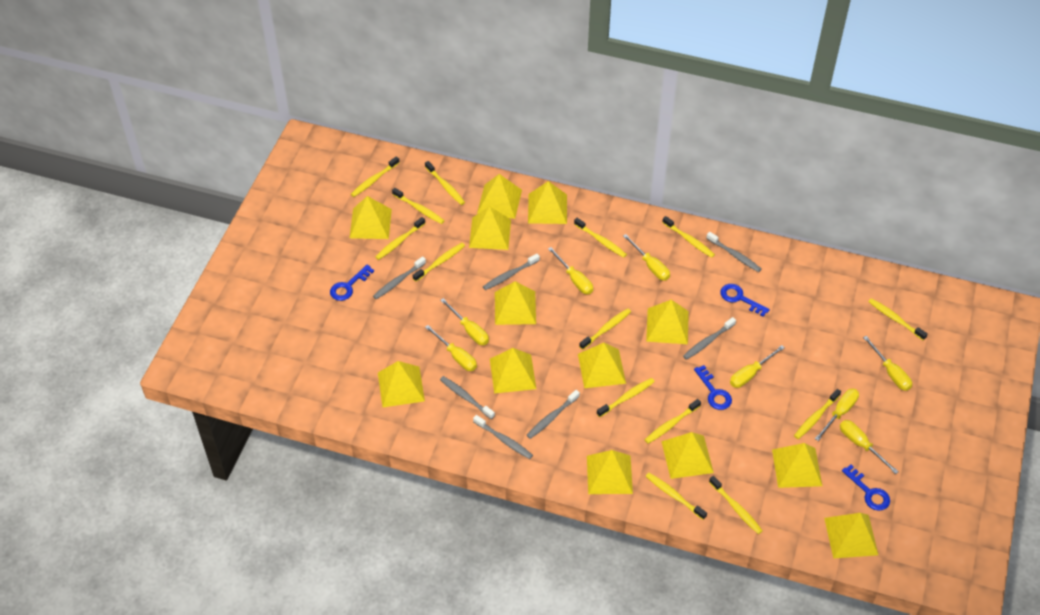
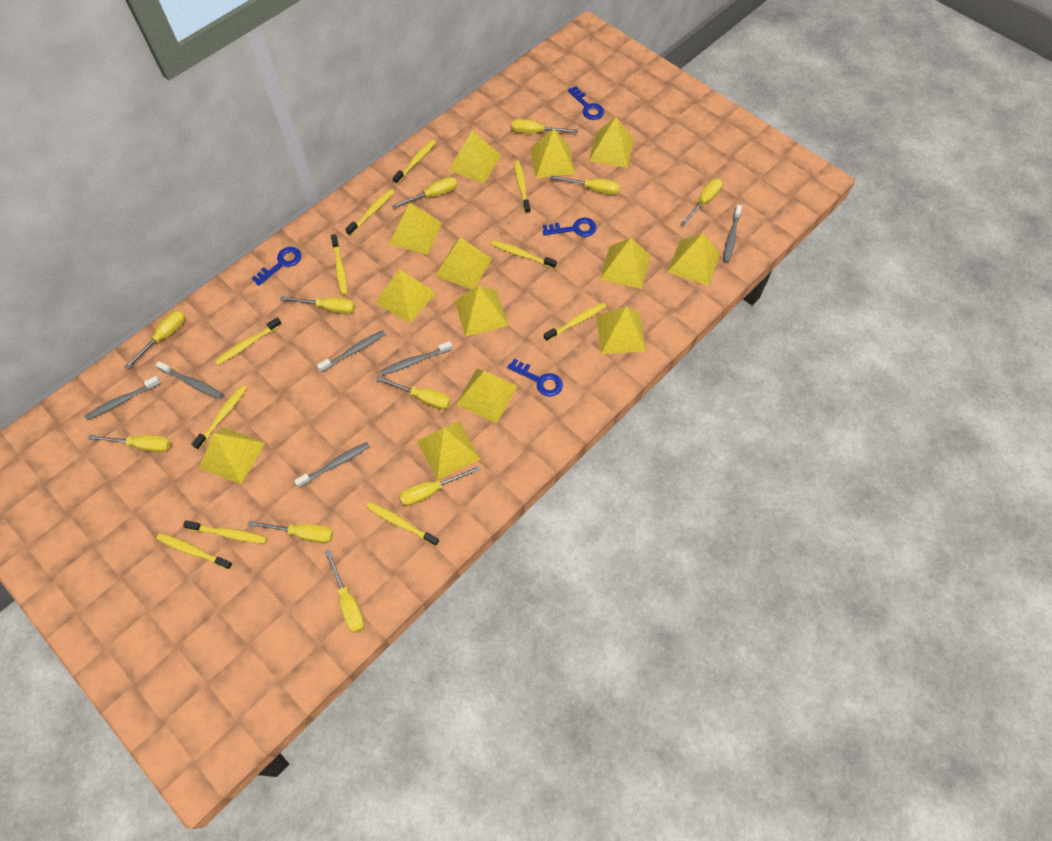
grey toothbrush: 7 -> 6
yellow screwdriver: 8 -> 11
yellow toothbrush: 14 -> 11

